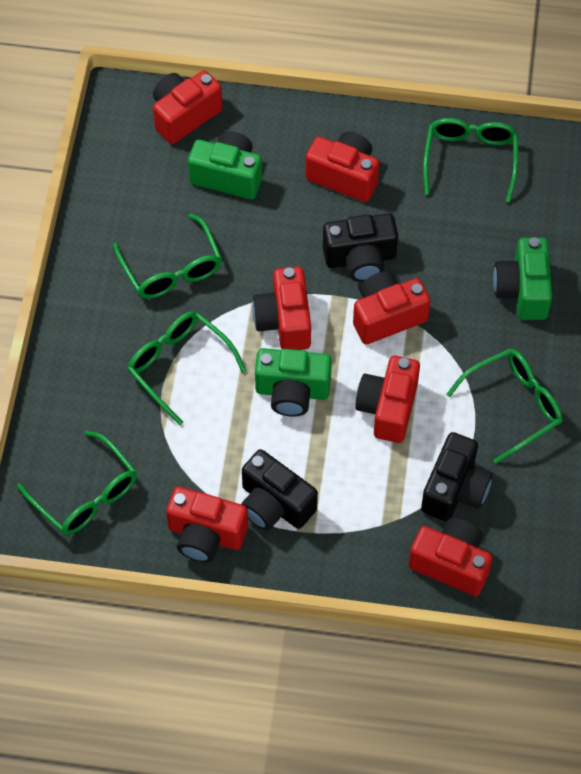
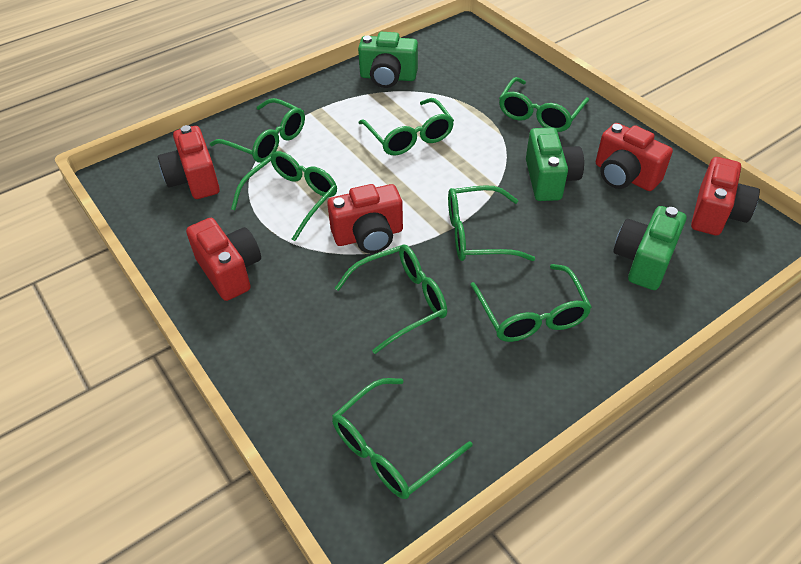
black camera: 3 -> 0
green glasses: 5 -> 8
red camera: 7 -> 5

